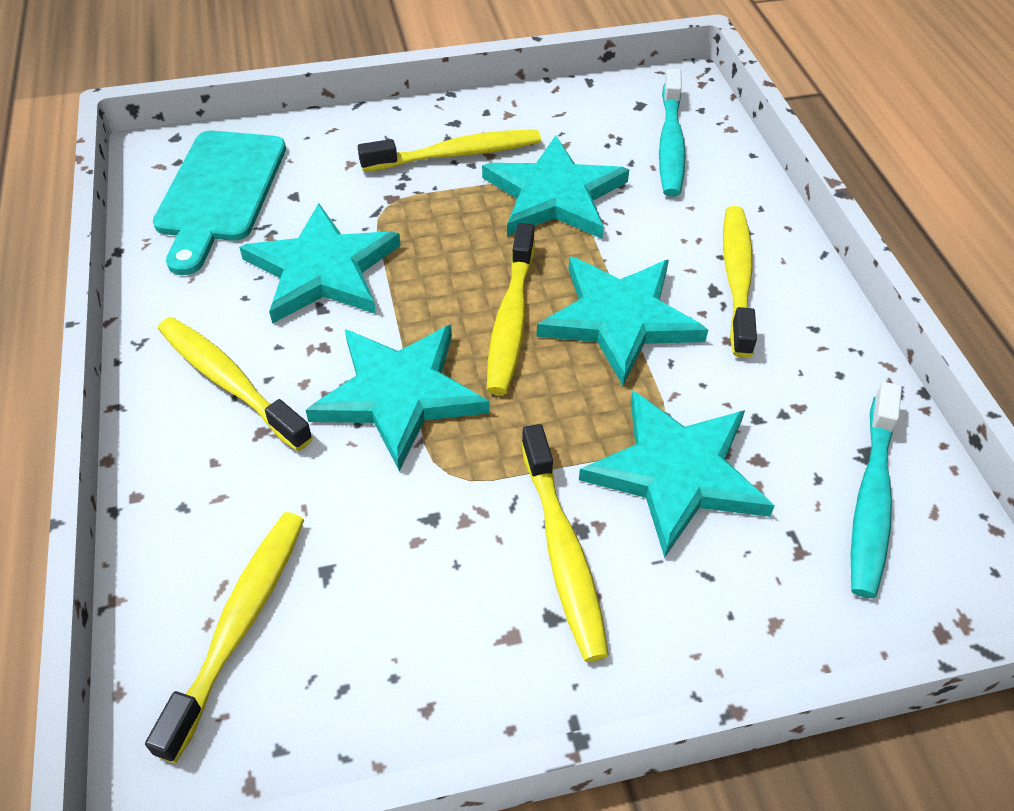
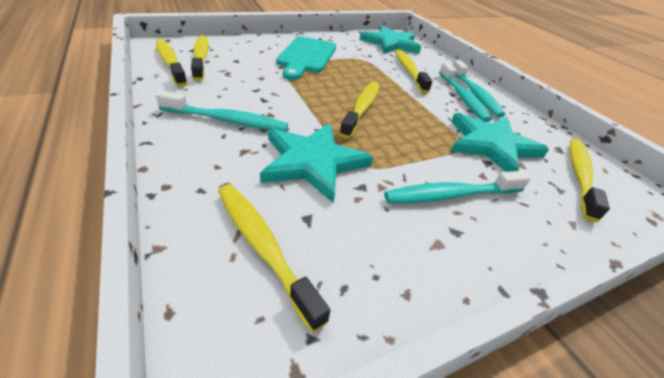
turquoise star: 5 -> 3
turquoise toothbrush: 2 -> 4

